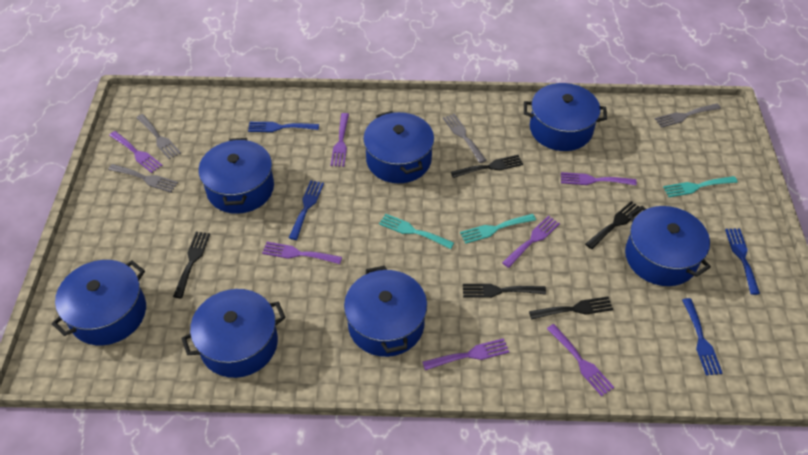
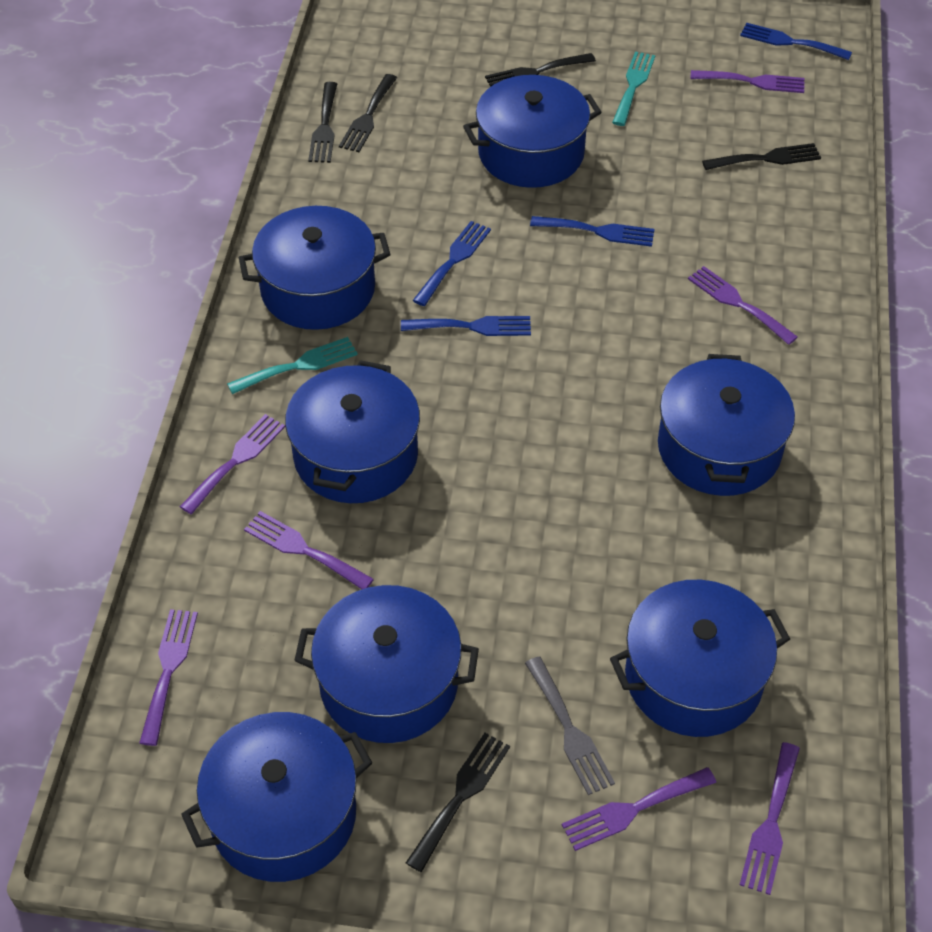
grey fork: 4 -> 1
turquoise fork: 3 -> 2

